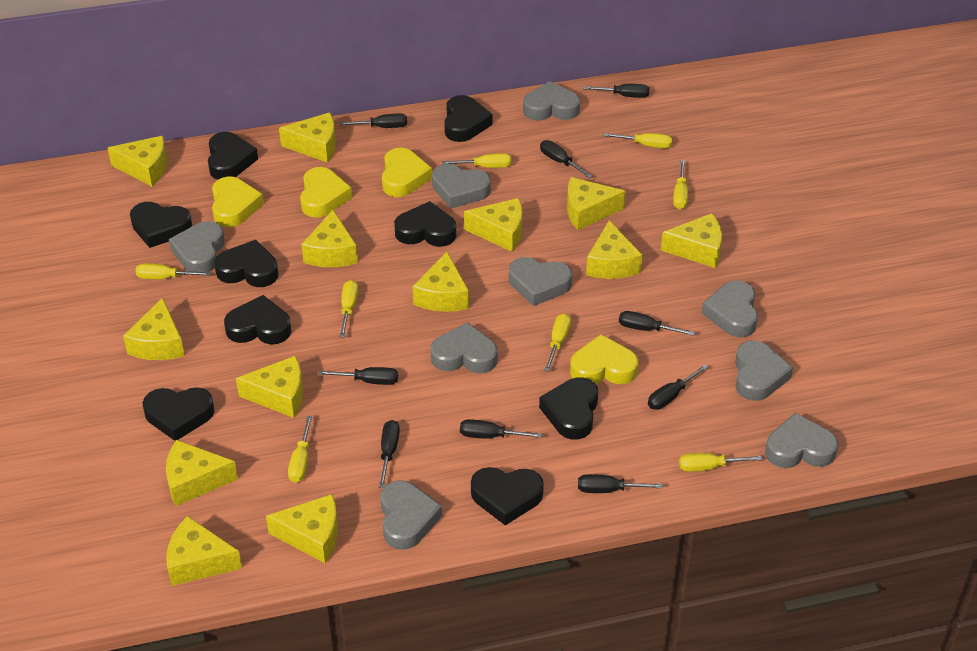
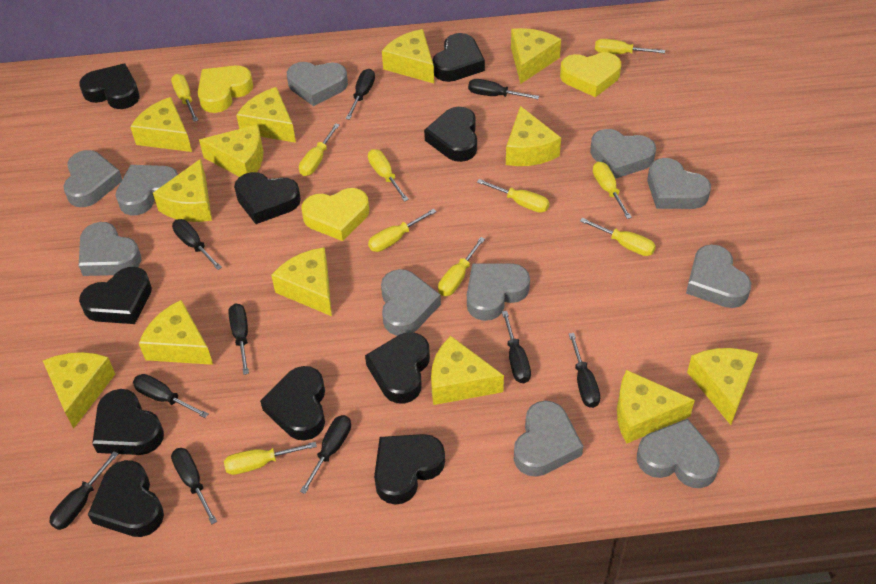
black heart: 9 -> 10
black screwdriver: 9 -> 10
grey heart: 9 -> 11
yellow heart: 4 -> 3
yellow screwdriver: 8 -> 10

